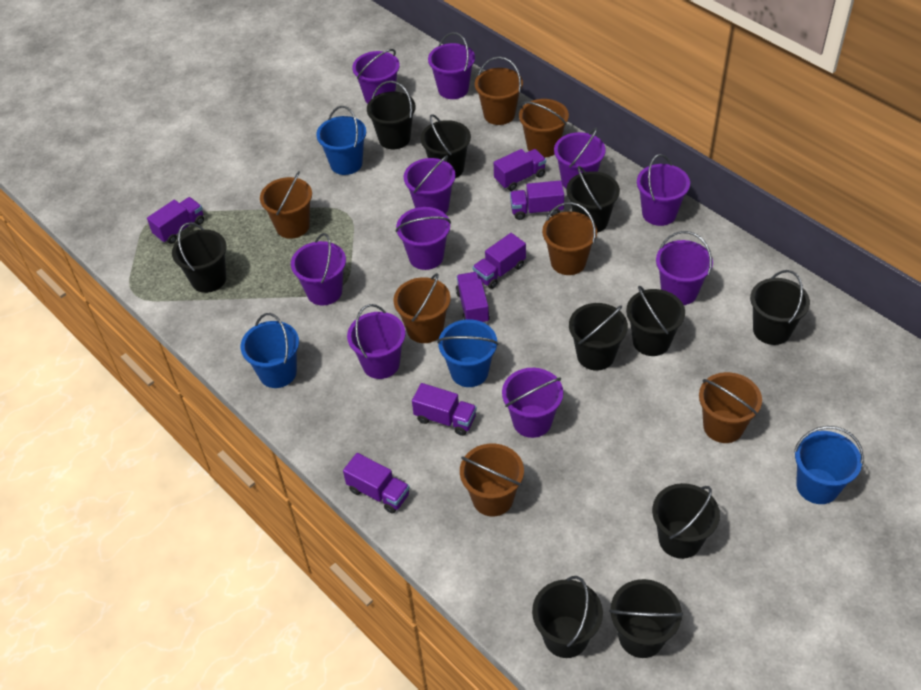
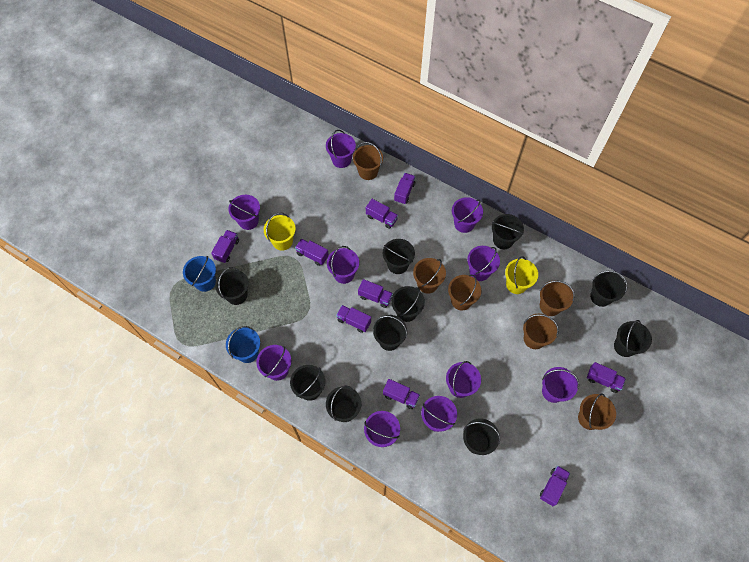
blue bucket: 4 -> 2
brown bucket: 7 -> 6
purple truck: 7 -> 9
yellow bucket: 0 -> 2

